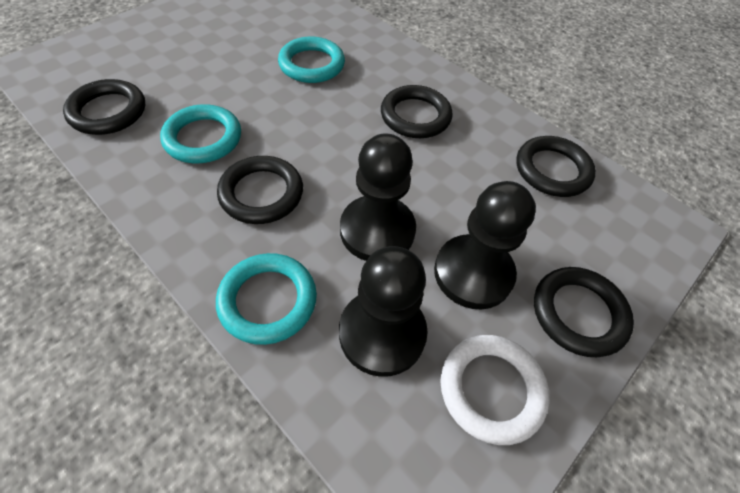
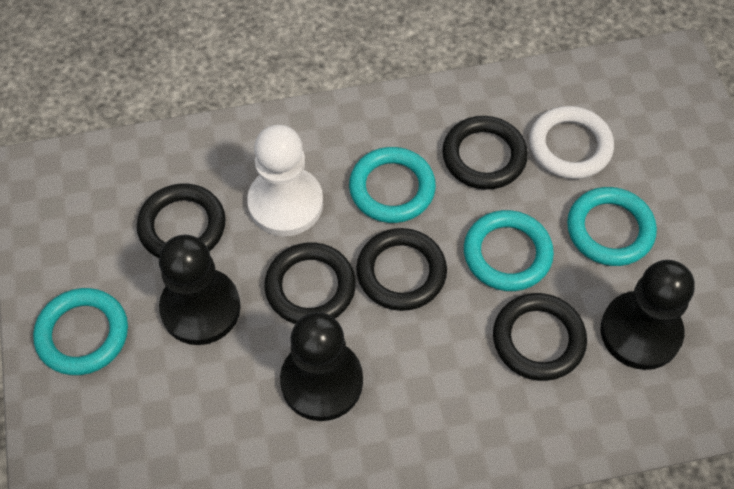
turquoise ring: 3 -> 4
white pawn: 0 -> 1

